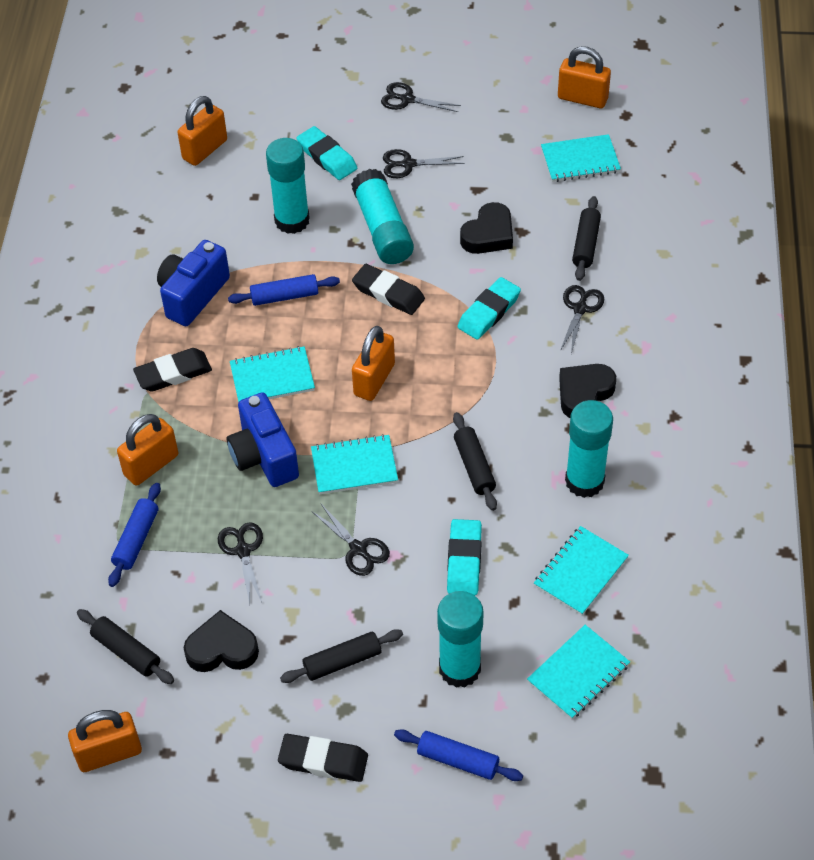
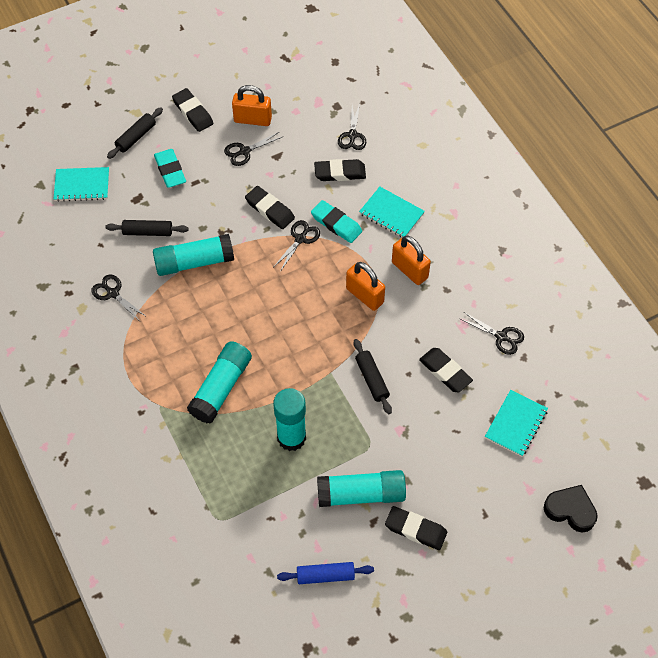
black eraser: 3 -> 5
black heart: 3 -> 1
black rolling pin: 4 -> 3
blue camera: 2 -> 0
blue rolling pin: 3 -> 1
orange padlock: 5 -> 3
turquoise eraser: 3 -> 2
turquoise notebook: 5 -> 3

